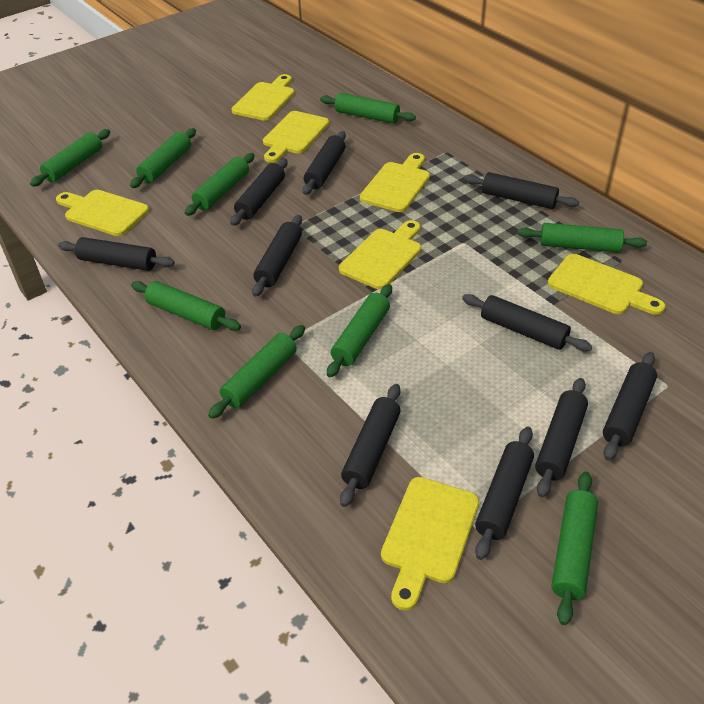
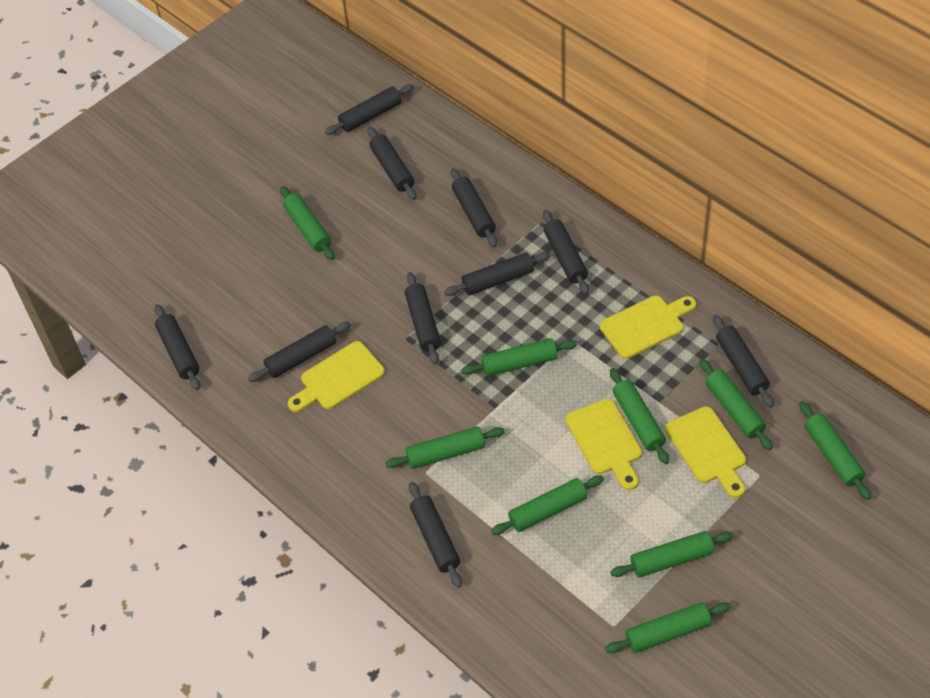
yellow cutting board: 7 -> 4

